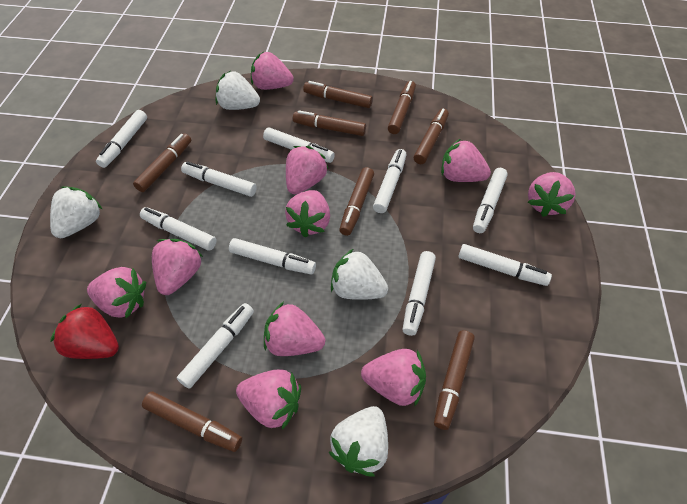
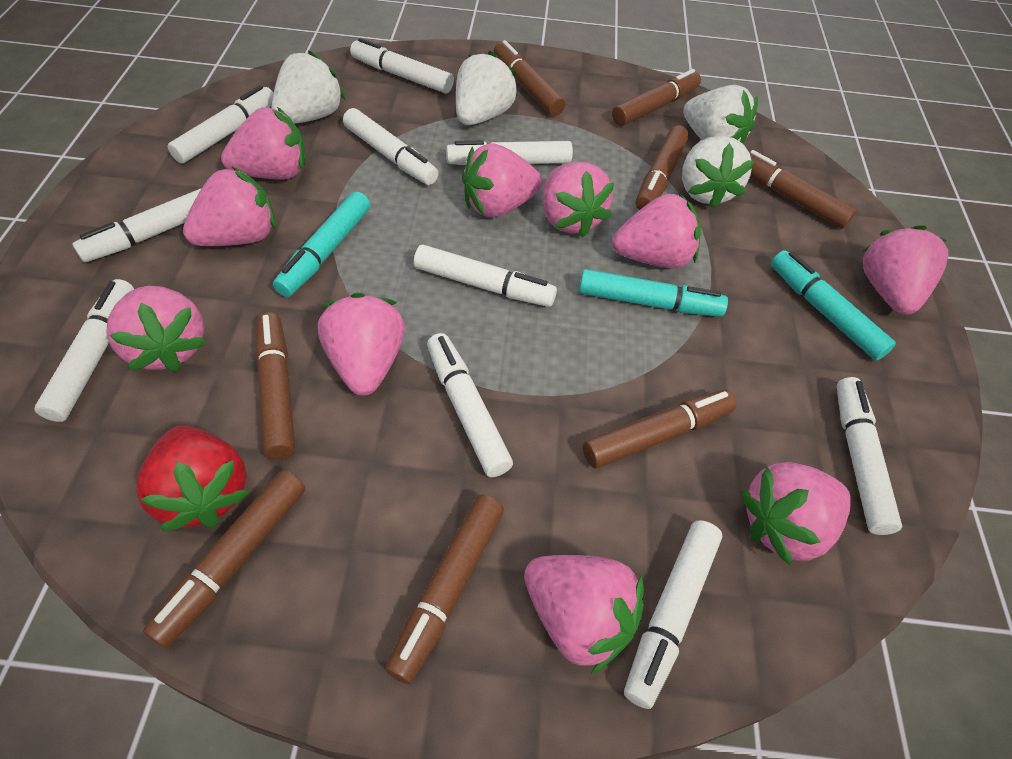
turquoise marker: 0 -> 3

